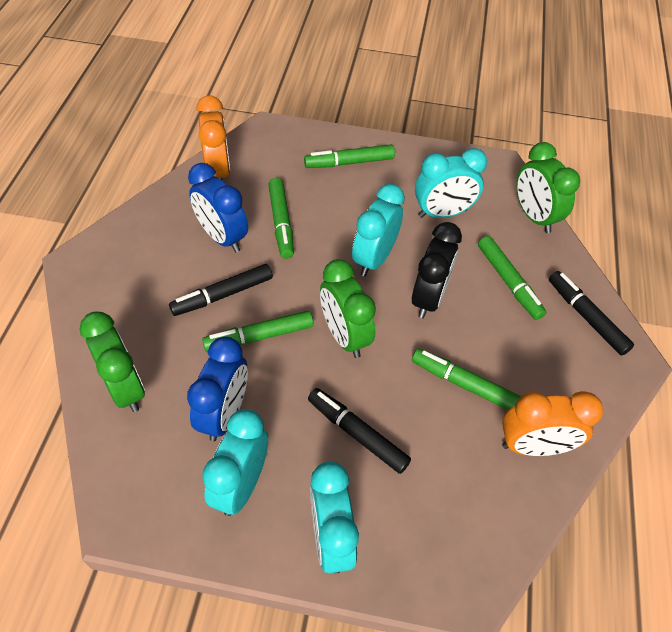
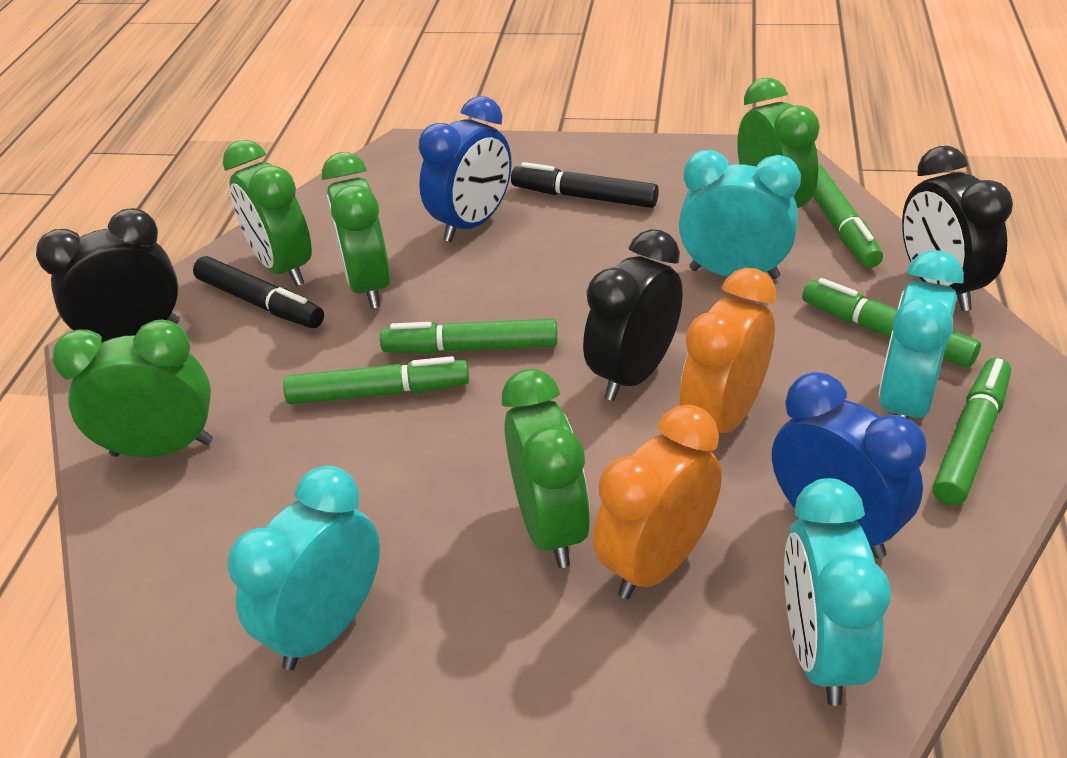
black clock: 1 -> 3
black marker: 3 -> 2
green clock: 3 -> 5

